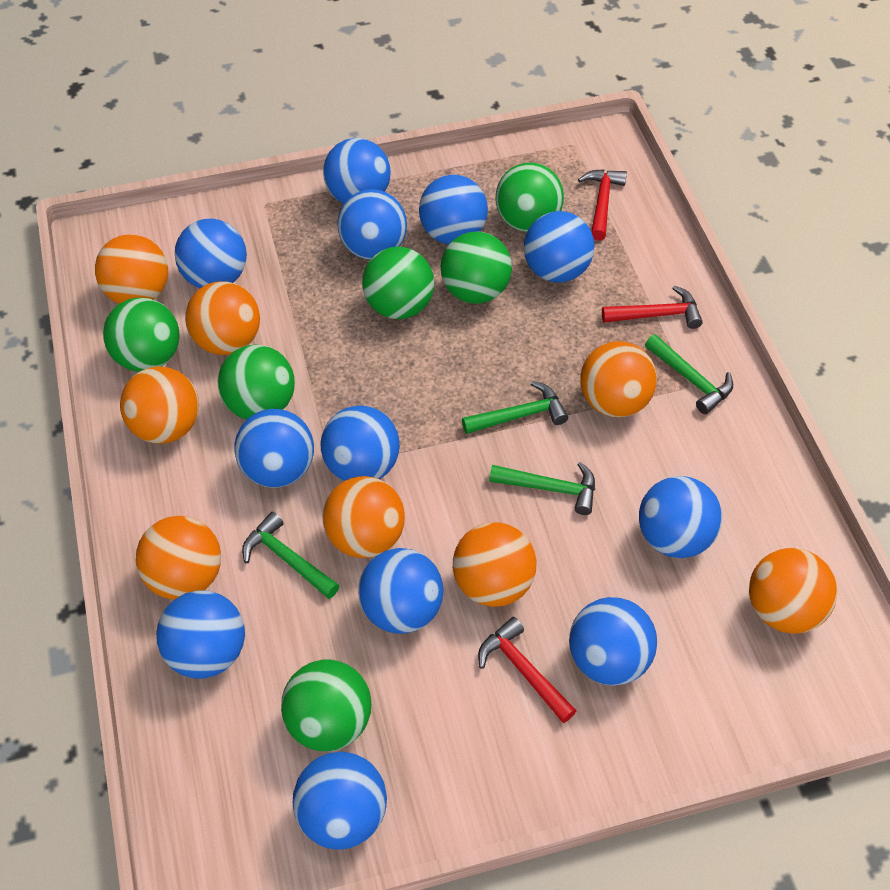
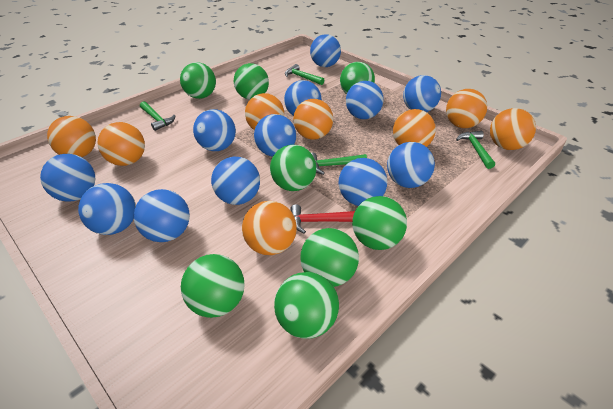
green ball: 6 -> 8
red hammer: 3 -> 1

